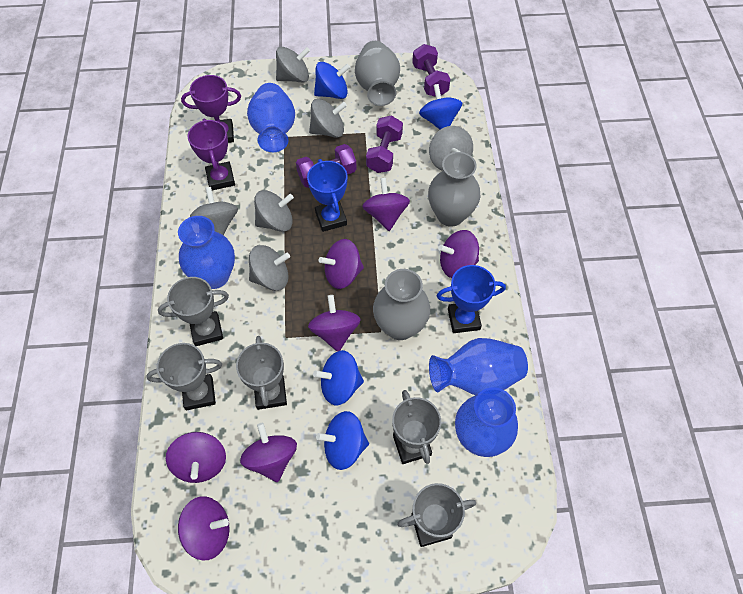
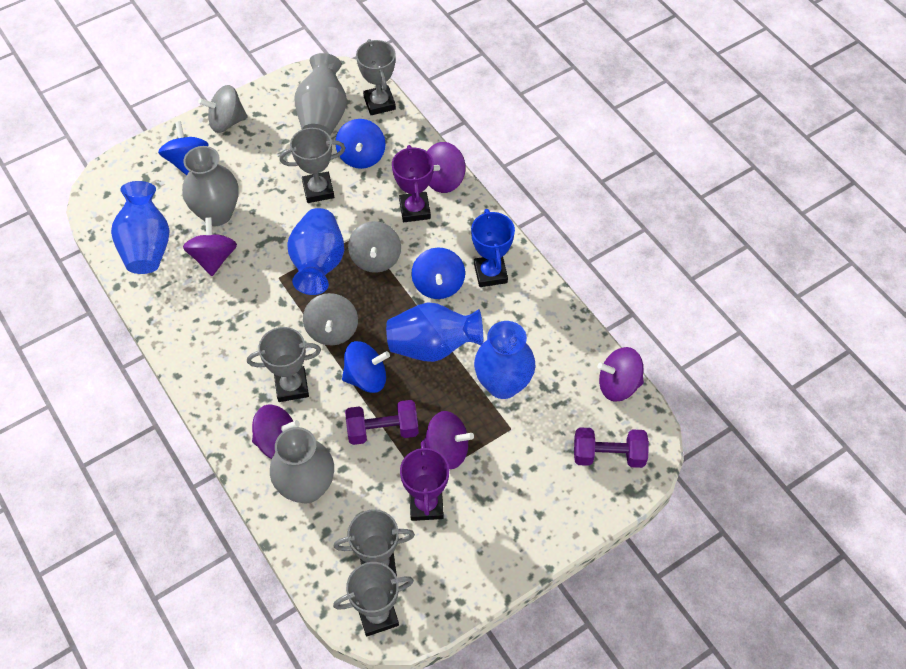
blue trophy: 2 -> 1
grey spinning top: 6 -> 3
purple dumbbell: 3 -> 2
purple spinning top: 7 -> 5

